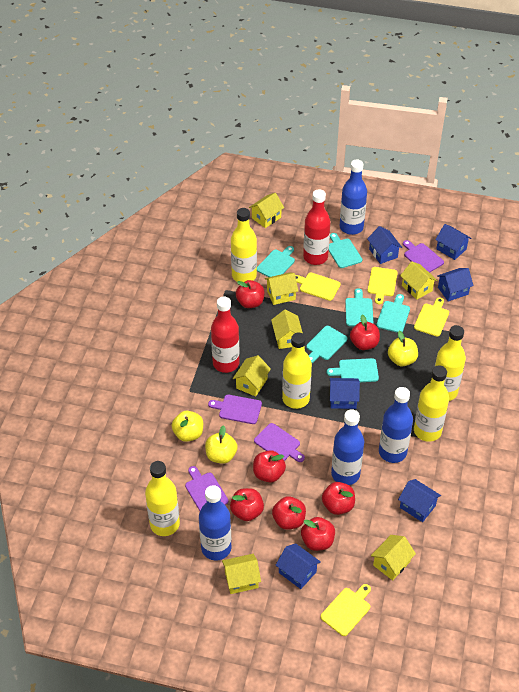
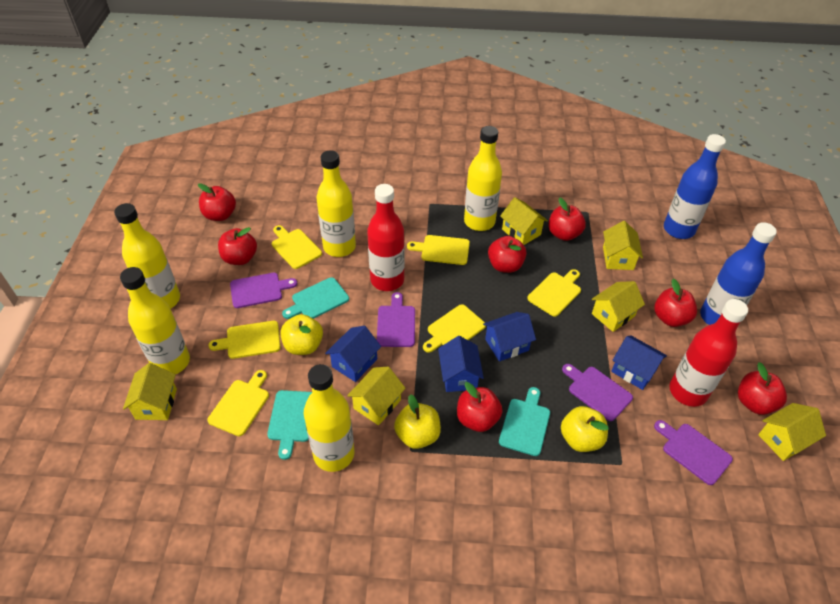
blue bottle: 4 -> 2
blue house: 6 -> 4
turquoise cutting board: 6 -> 3
yellow cutting board: 4 -> 6
yellow house: 7 -> 6

